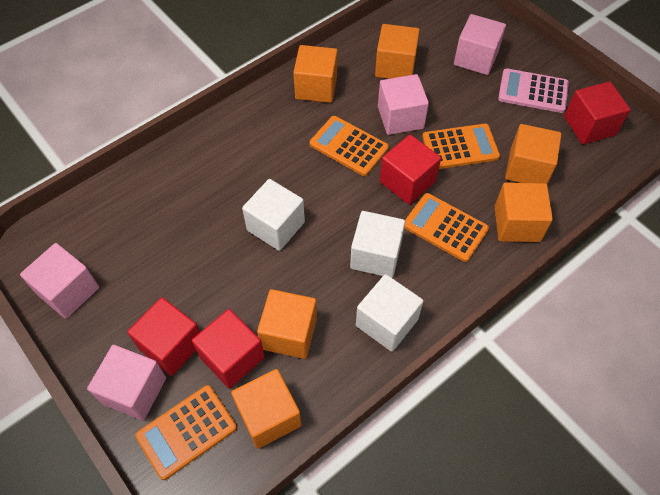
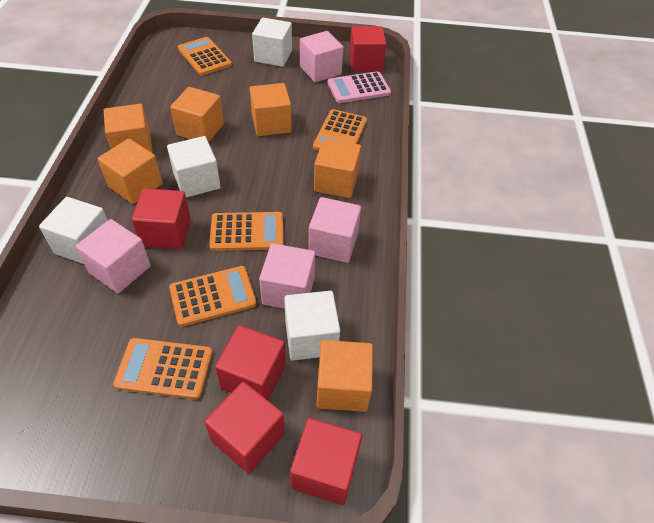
orange calculator: 4 -> 5
red cube: 4 -> 5
white cube: 3 -> 4

